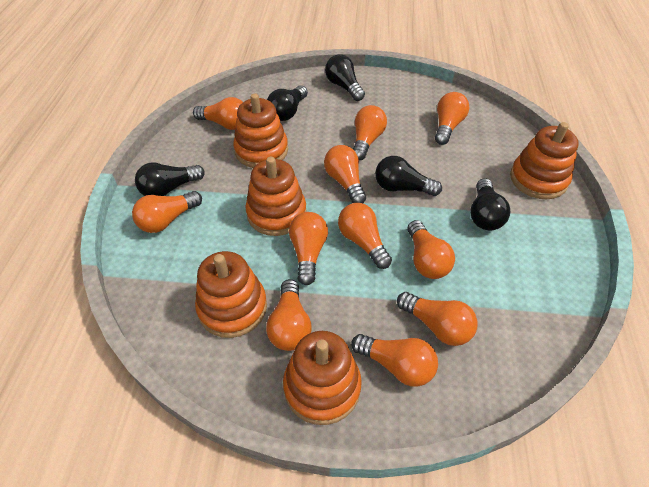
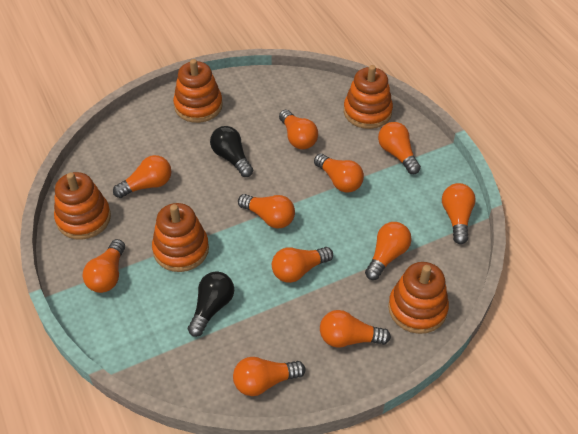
black light bulb: 5 -> 2

